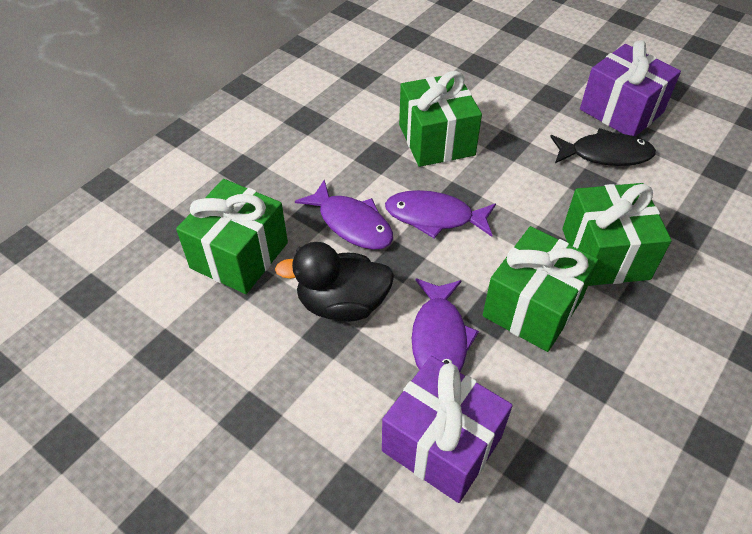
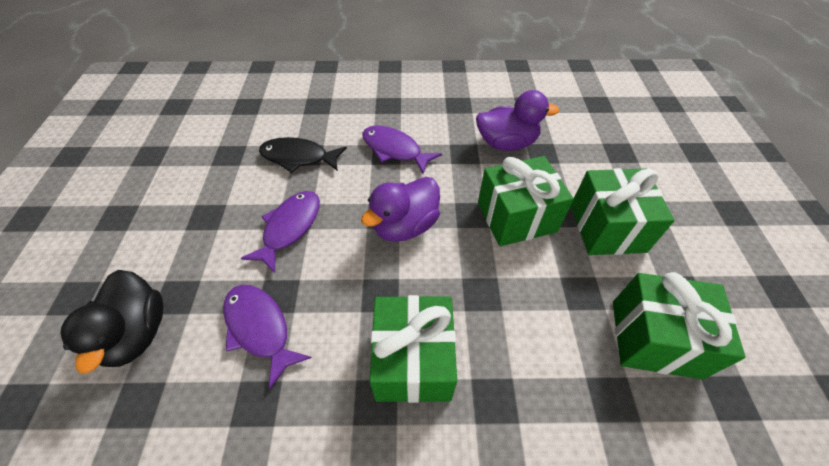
purple duck: 0 -> 2
purple gift: 2 -> 0

